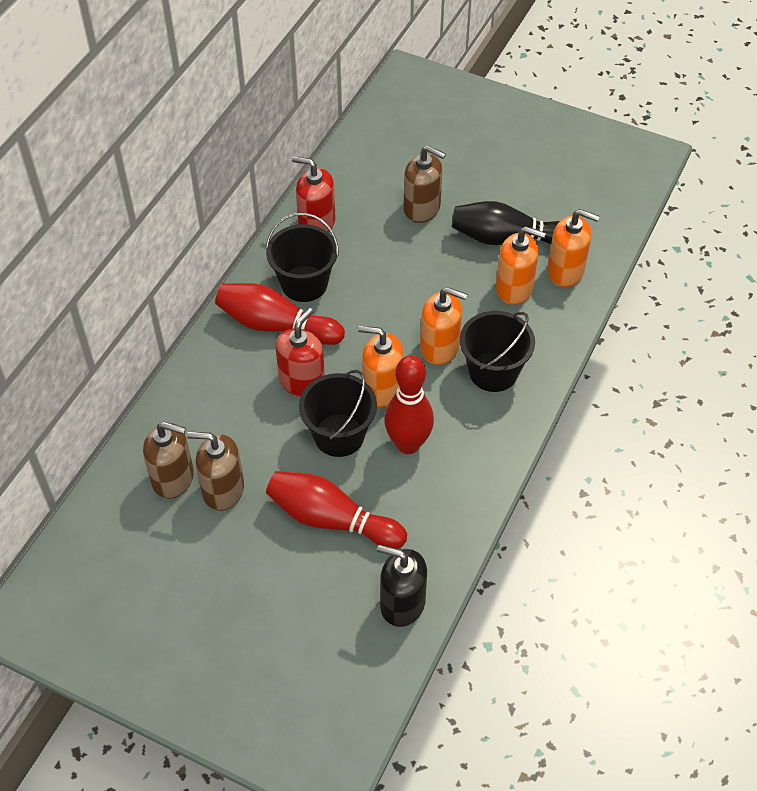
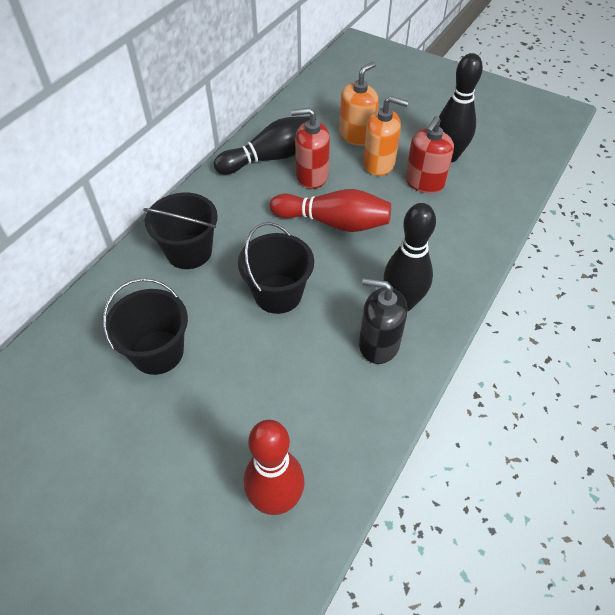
black bowling pin: 1 -> 3
brown soap dispenser: 3 -> 0
orange soap dispenser: 4 -> 2
red bowling pin: 3 -> 2

